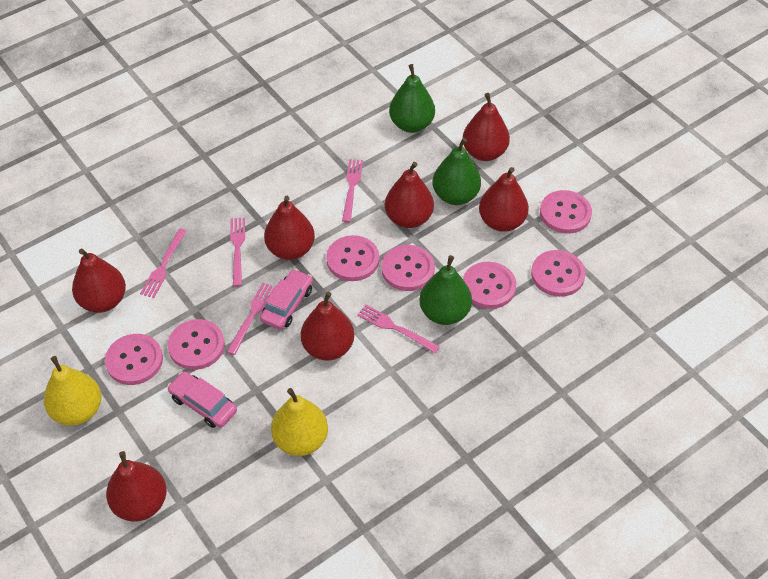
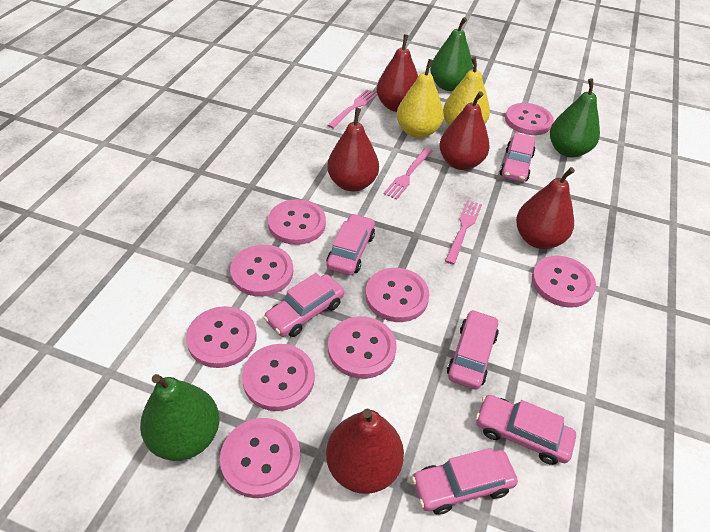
pink button: 7 -> 9
pink car: 2 -> 6
pink fork: 5 -> 3
red pear: 7 -> 5

